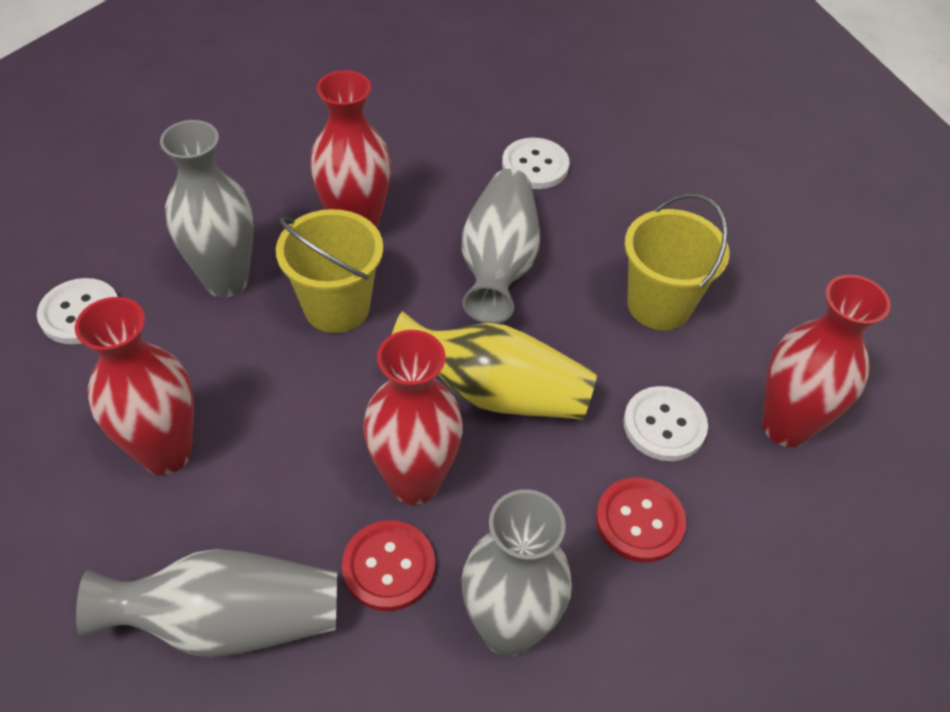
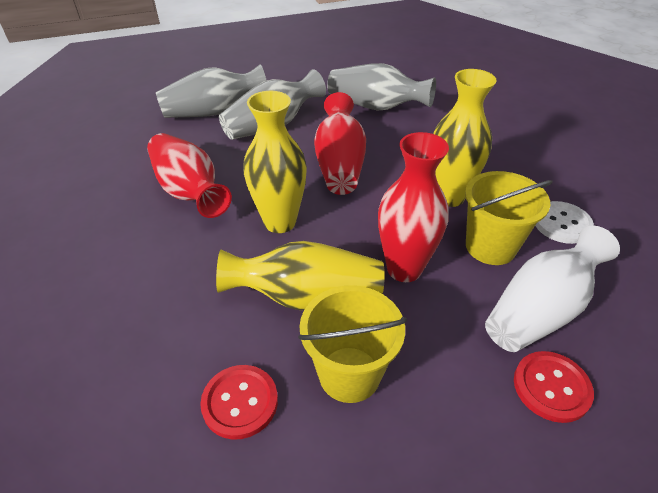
grey vase: 4 -> 3
red vase: 4 -> 3
white button: 3 -> 1
white vase: 0 -> 1
yellow vase: 1 -> 3

